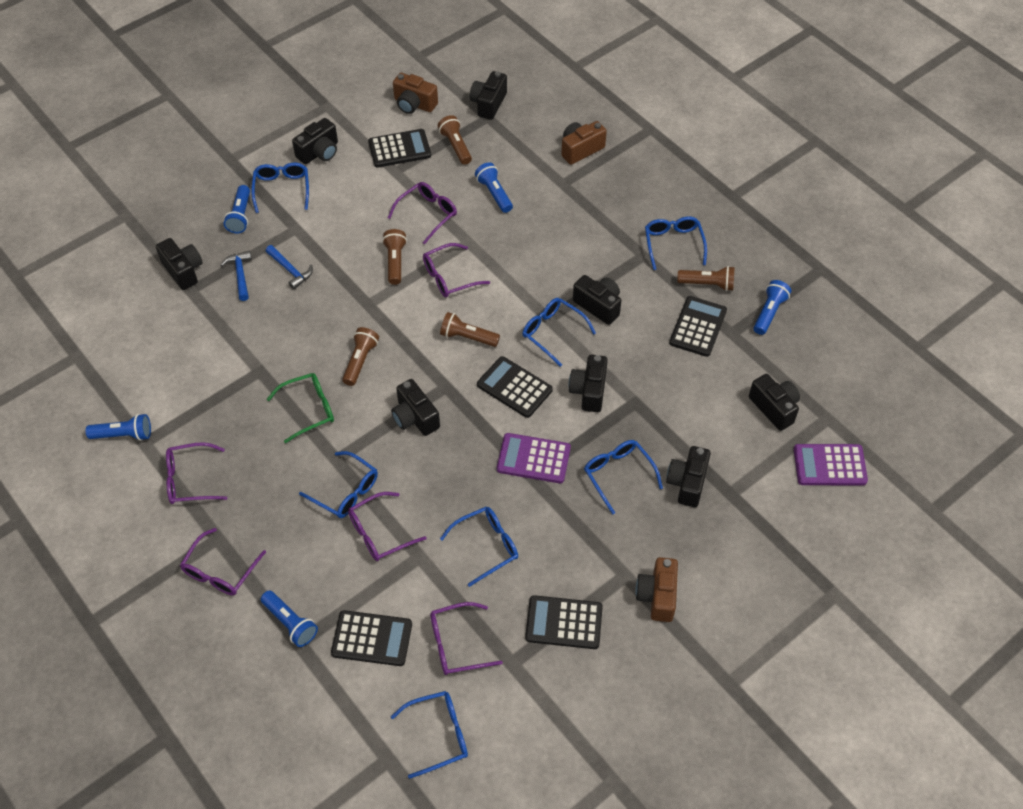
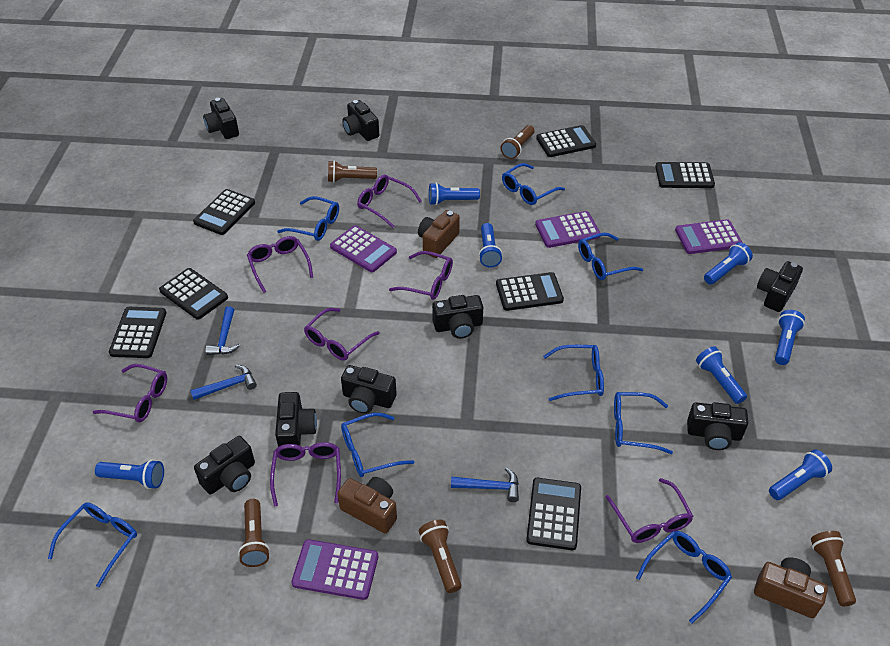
black calculator: 5 -> 7
blue flashlight: 5 -> 7
blue glasses: 7 -> 8
blue hammer: 2 -> 3
green glasses: 1 -> 0
purple calculator: 2 -> 4
purple glasses: 6 -> 7

